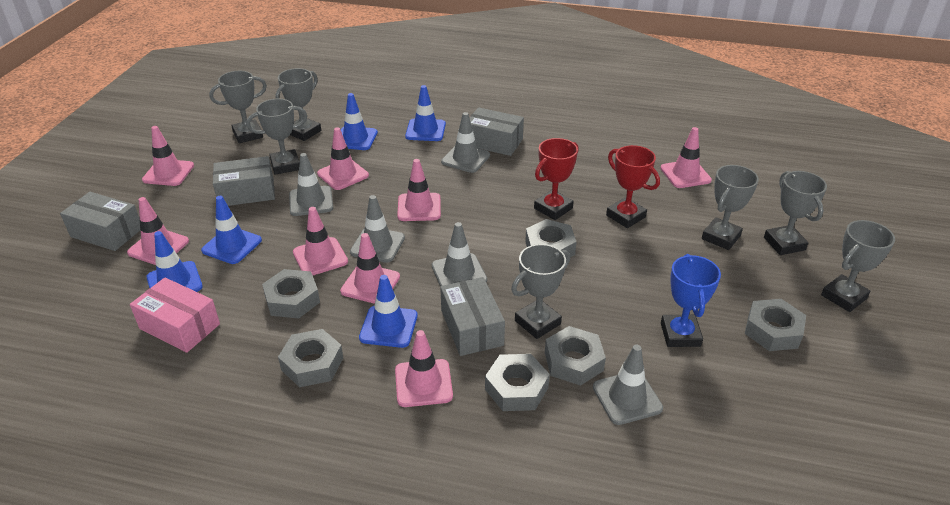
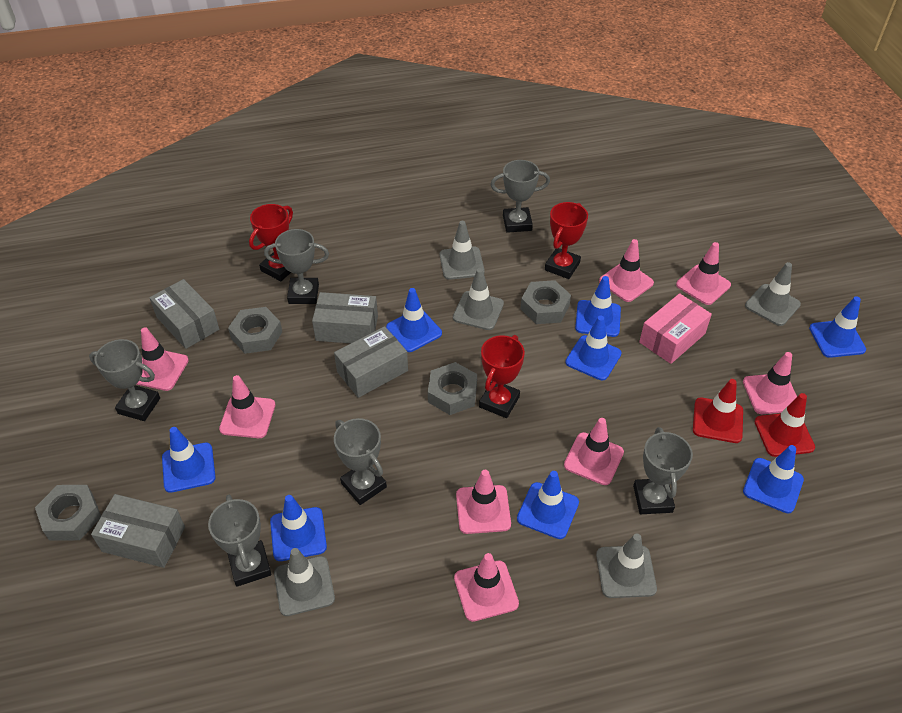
blue traffic cone: 5 -> 8
blue trophy: 1 -> 0
grey nut: 6 -> 4
grey trophy: 7 -> 6
red traffic cone: 0 -> 2
red trophy: 2 -> 3

